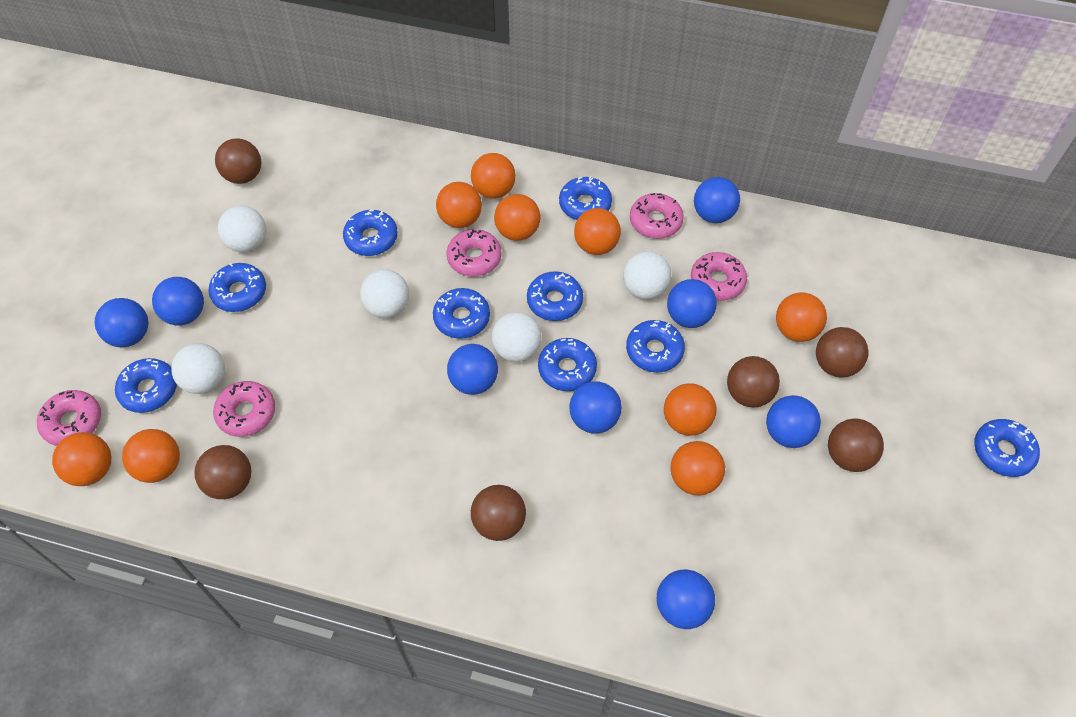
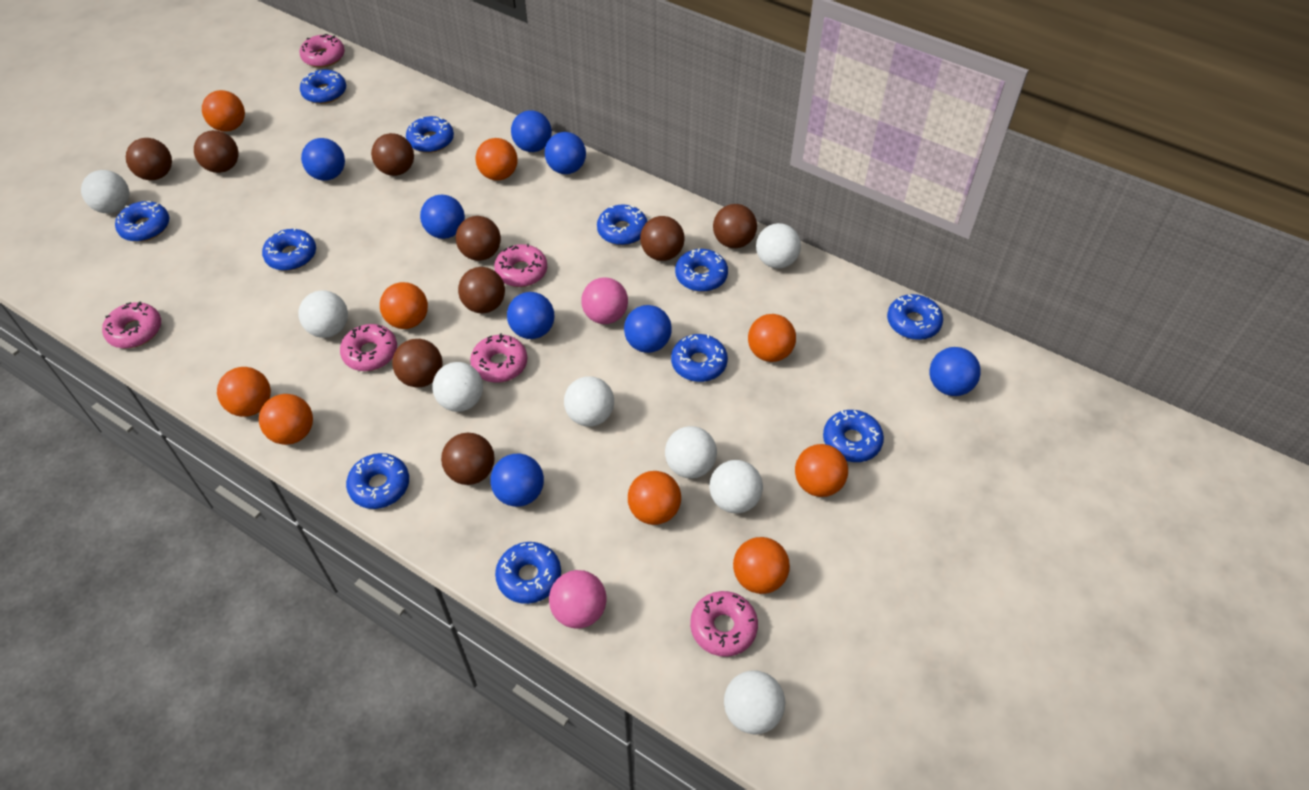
blue donut: 9 -> 11
brown ball: 6 -> 9
pink ball: 0 -> 2
pink donut: 5 -> 6
white ball: 5 -> 8

